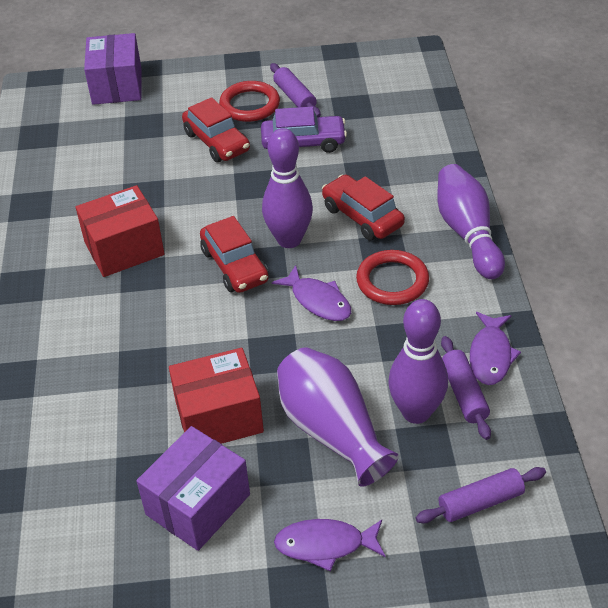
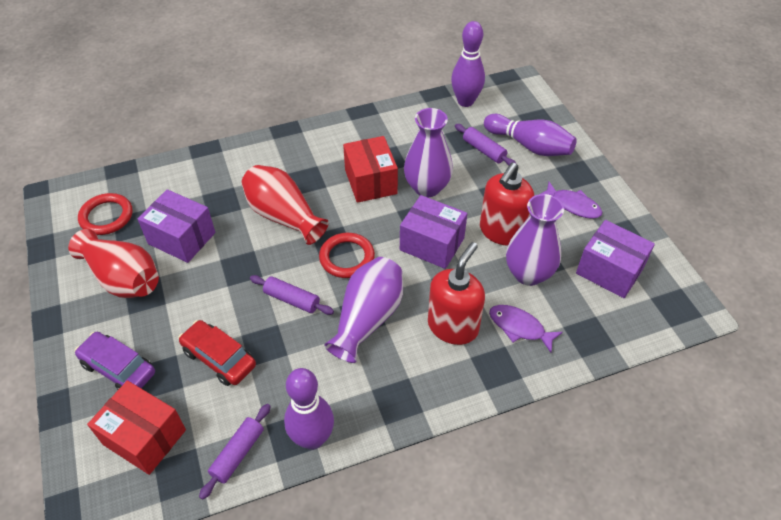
purple box: 2 -> 3
purple fish: 3 -> 2
purple vase: 1 -> 3
red car: 3 -> 1
red soap dispenser: 0 -> 2
red vase: 0 -> 2

